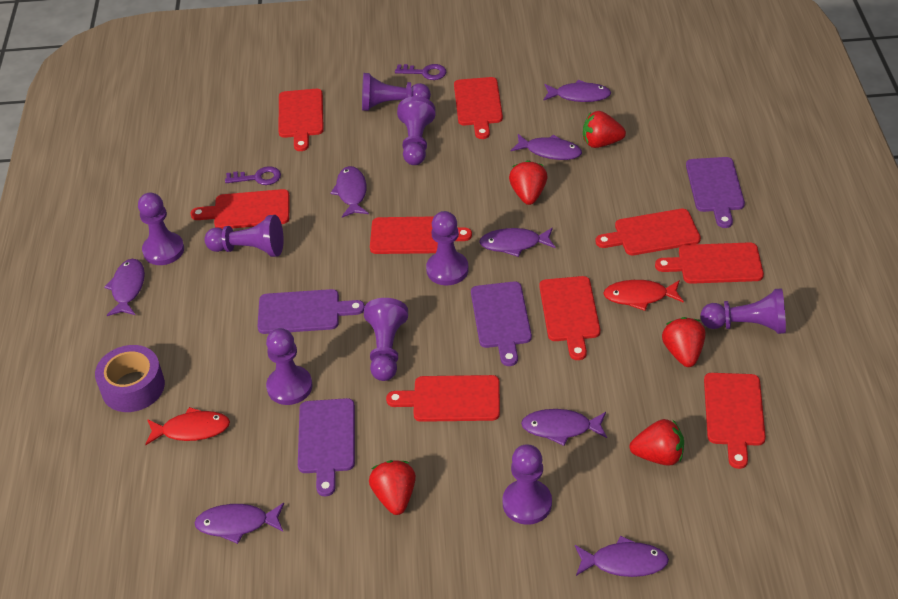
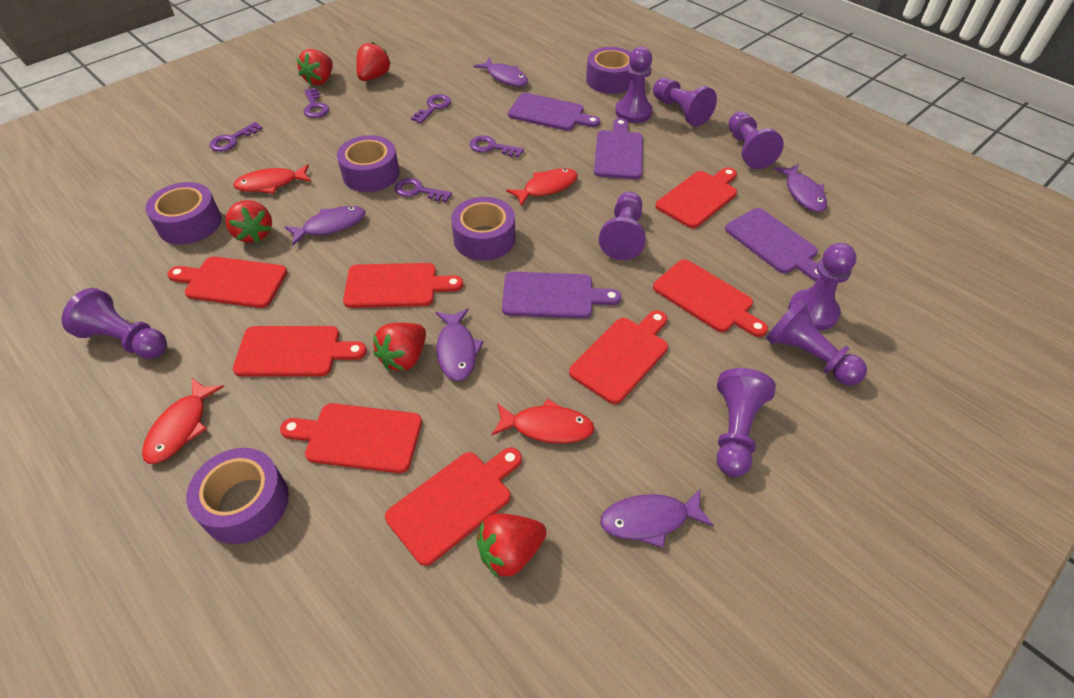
purple fish: 8 -> 5
purple key: 2 -> 5
purple pawn: 9 -> 8
purple tape: 1 -> 5
red cutting board: 9 -> 8
red fish: 2 -> 4

